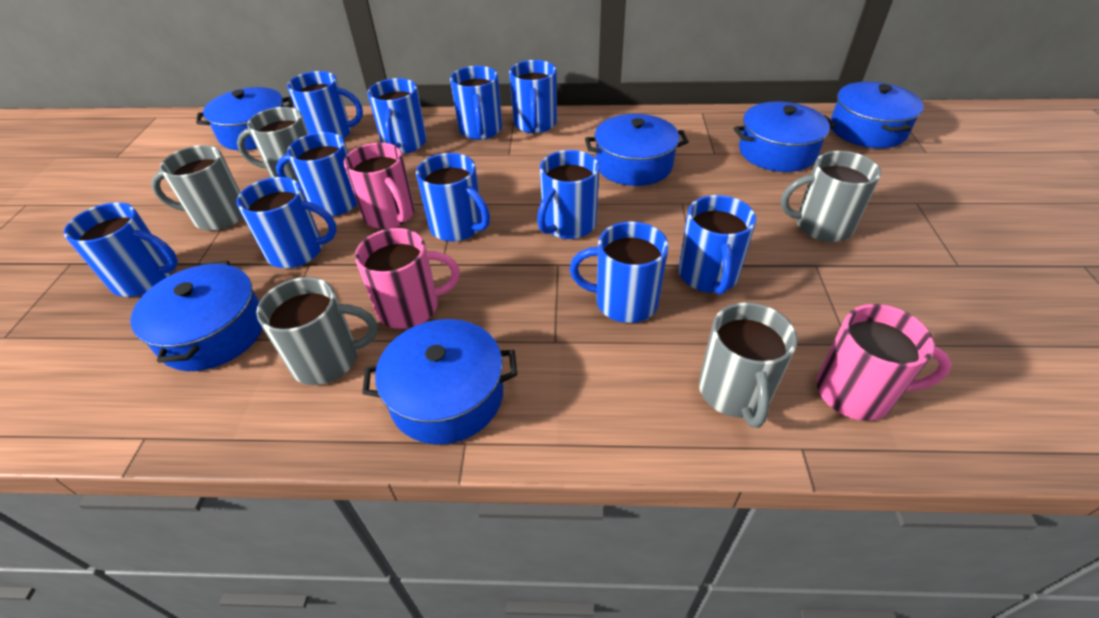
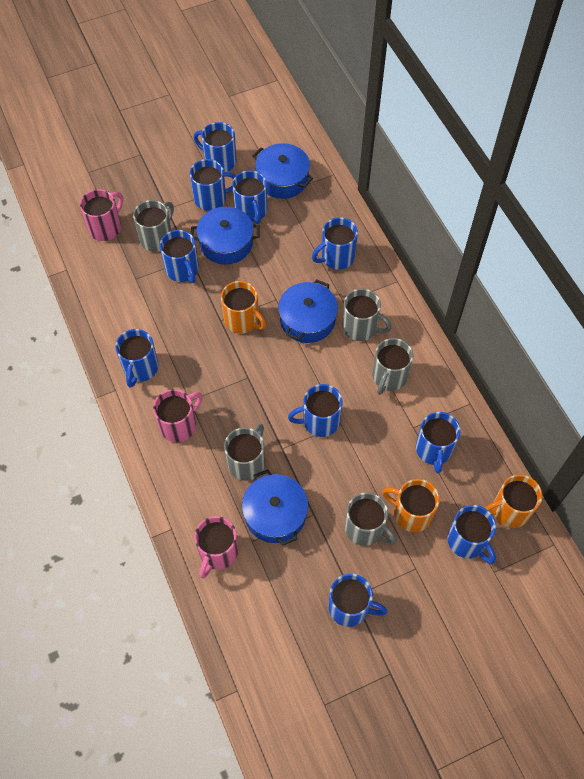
blue mug: 11 -> 10
blue pot: 6 -> 4
orange mug: 0 -> 3

